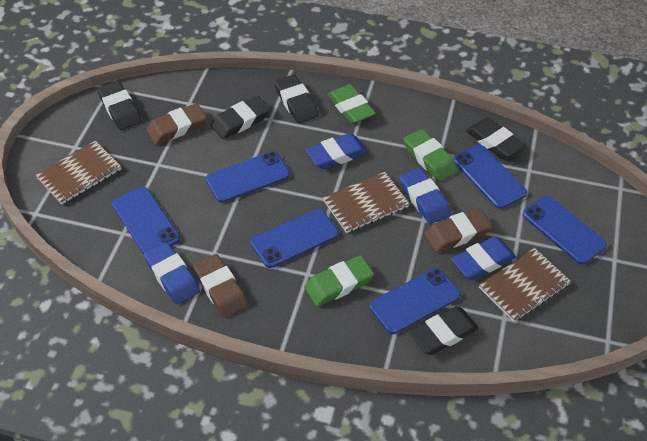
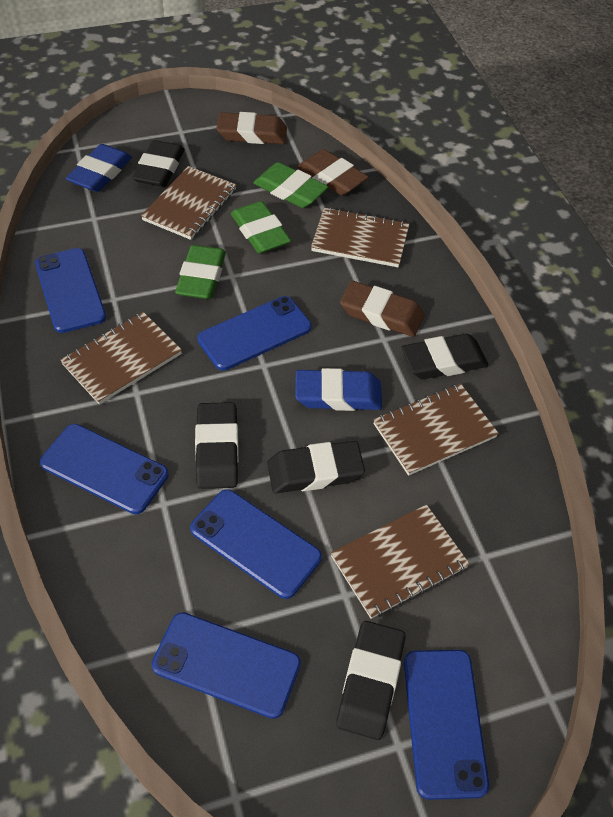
blue eraser: 4 -> 2
brown notebook: 3 -> 5

